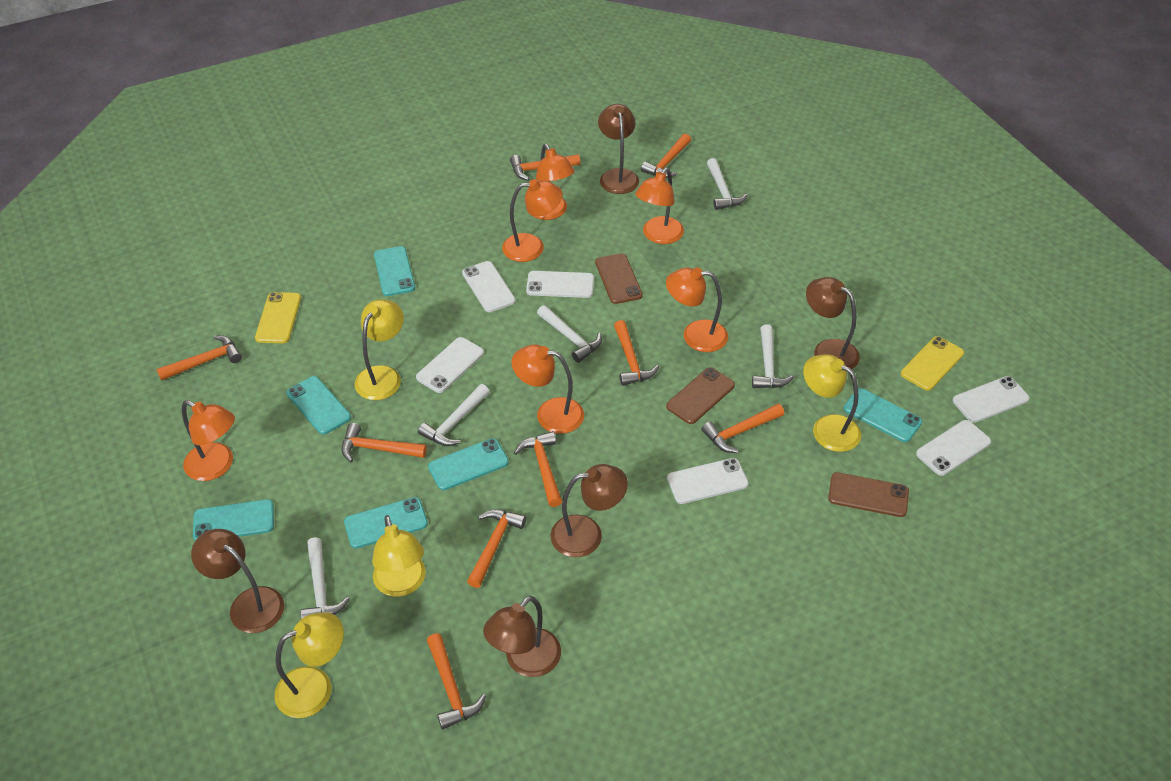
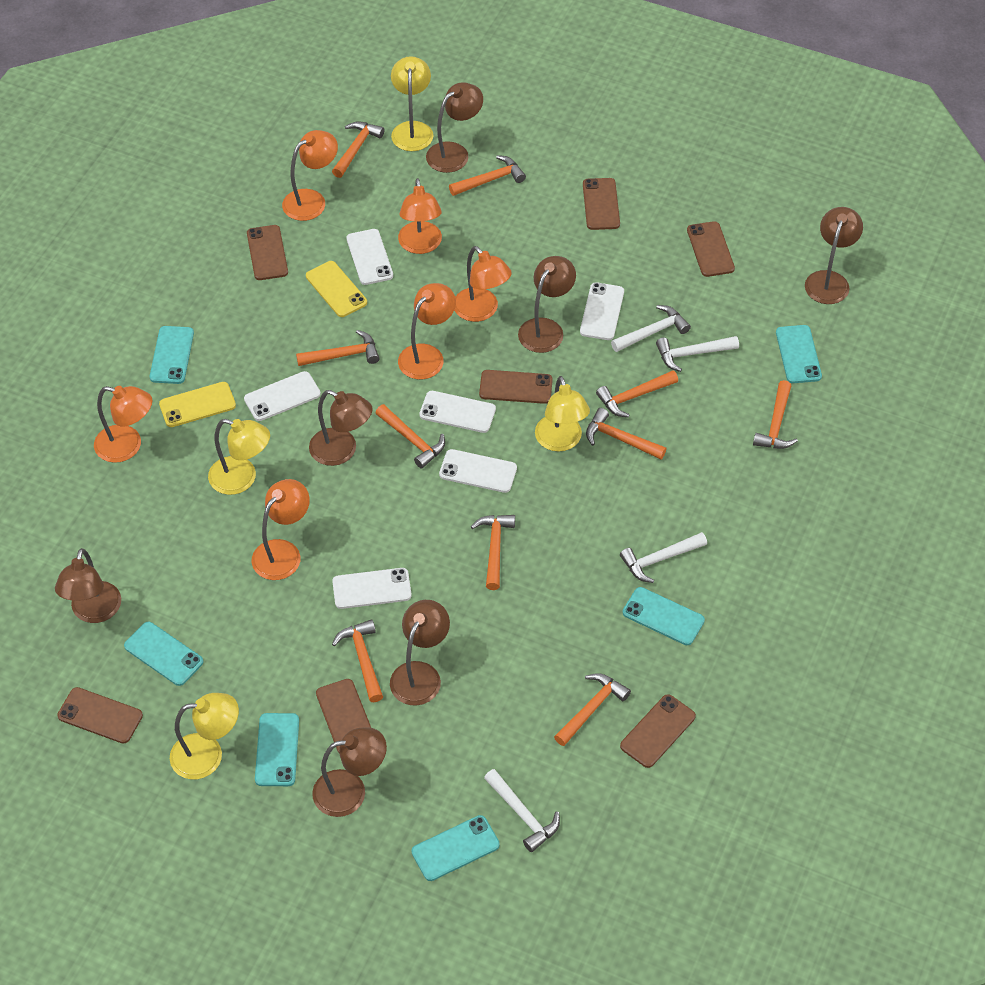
brown lamp: 5 -> 7
brown phone: 3 -> 7
orange hammer: 9 -> 10
white hammer: 5 -> 4

